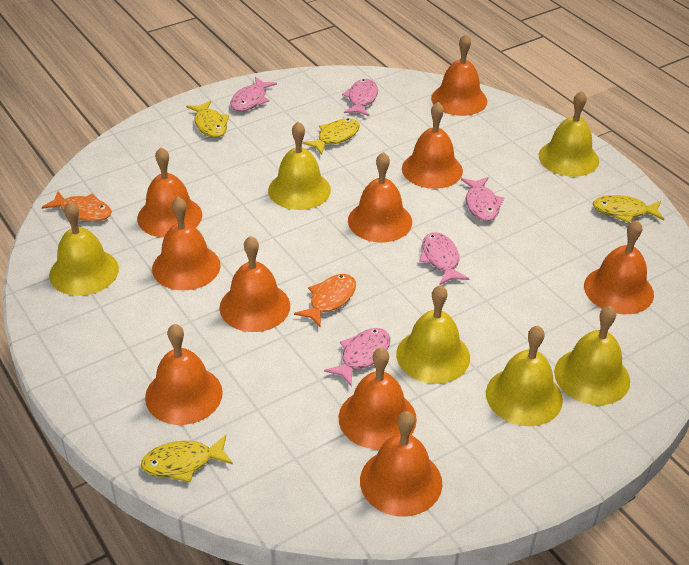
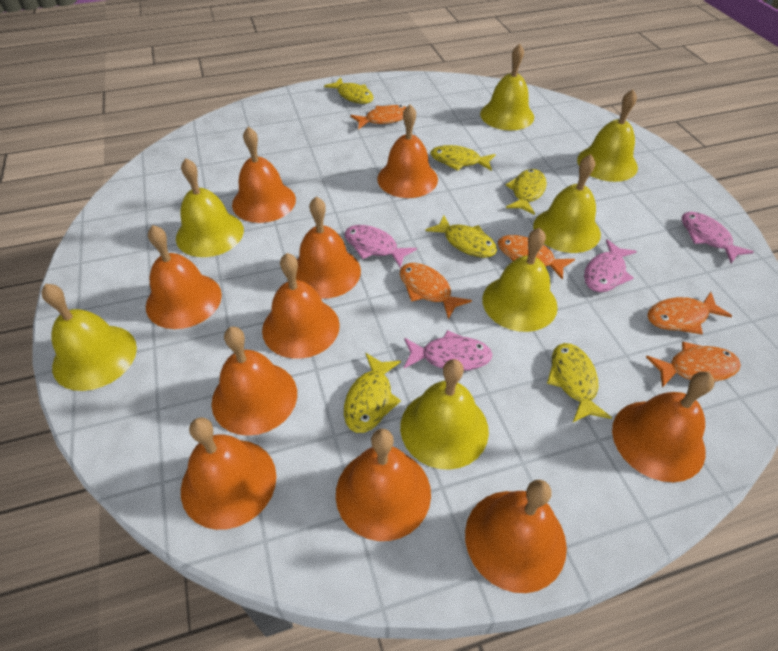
orange fish: 2 -> 5
pink fish: 5 -> 4
yellow bell: 6 -> 7
yellow fish: 4 -> 6

